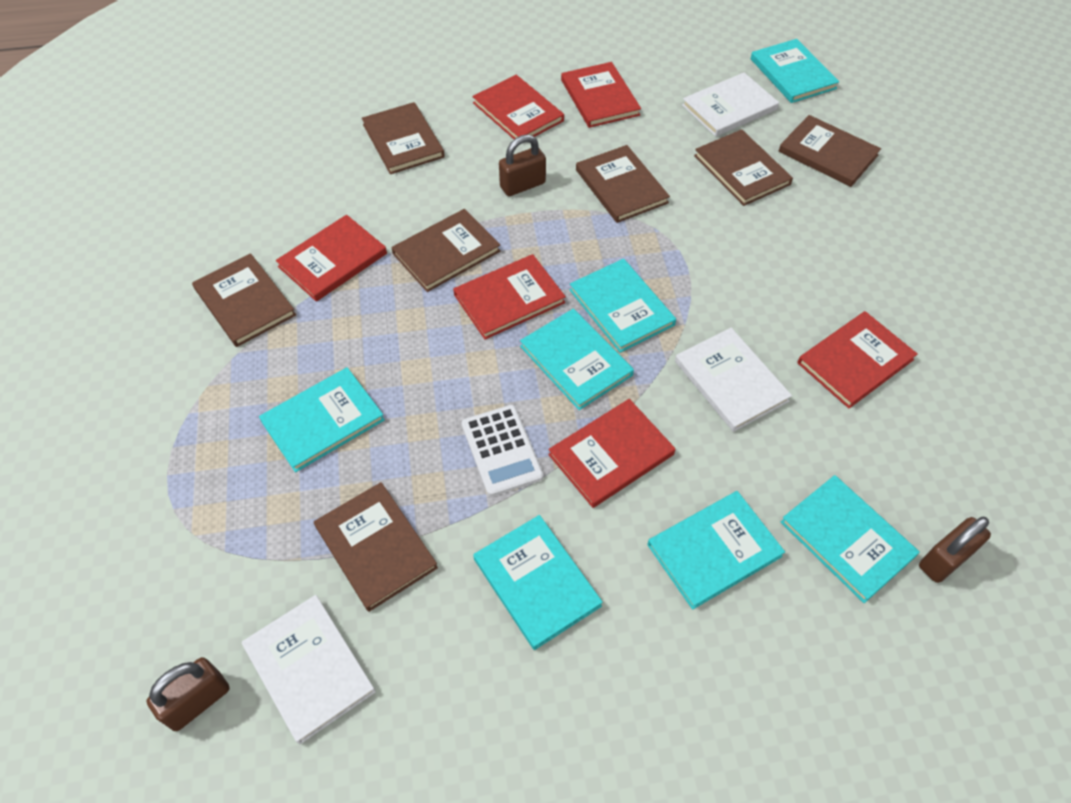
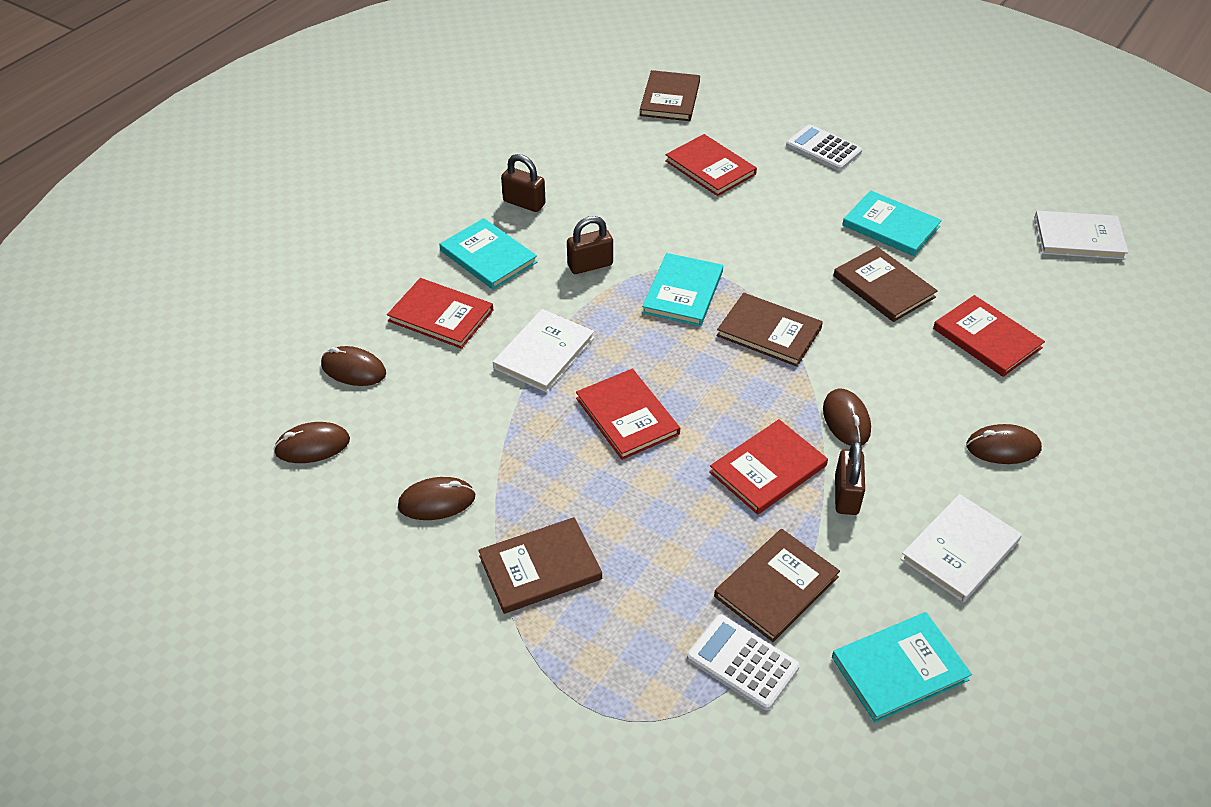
brown book: 7 -> 5
brown mouse: 0 -> 5
red book: 6 -> 5
turquoise book: 7 -> 4
white calculator: 1 -> 2

